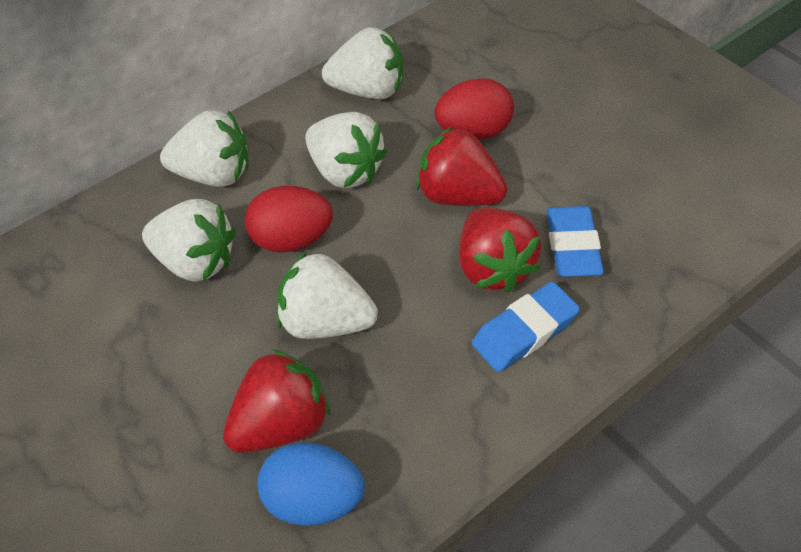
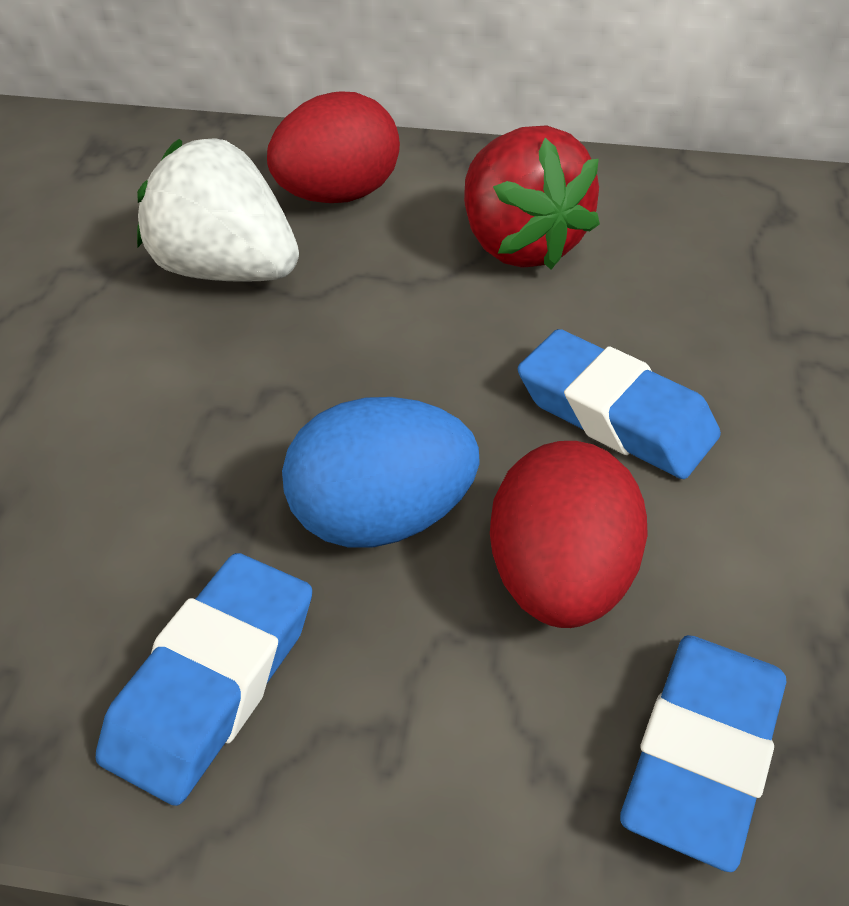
blue eraser: 2 -> 3
red strawberry: 3 -> 1
white strawberry: 5 -> 1

